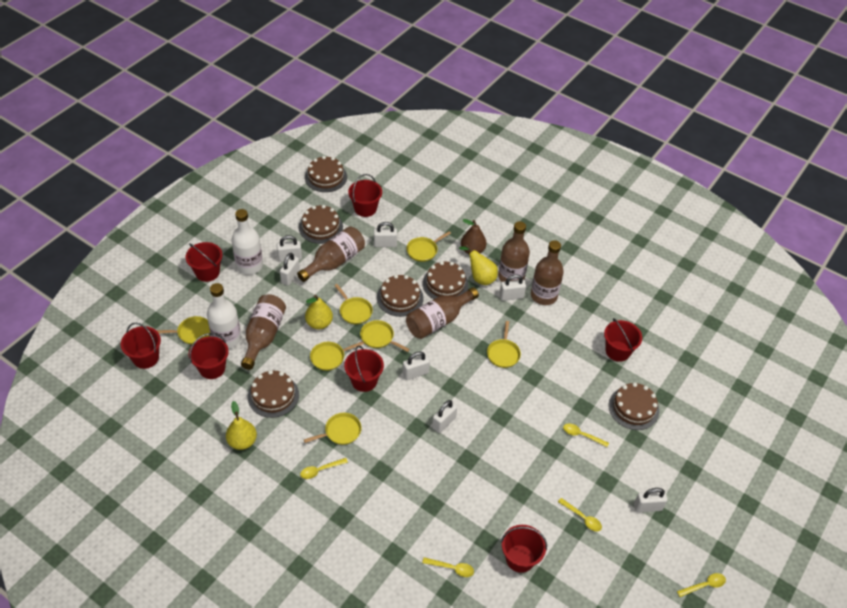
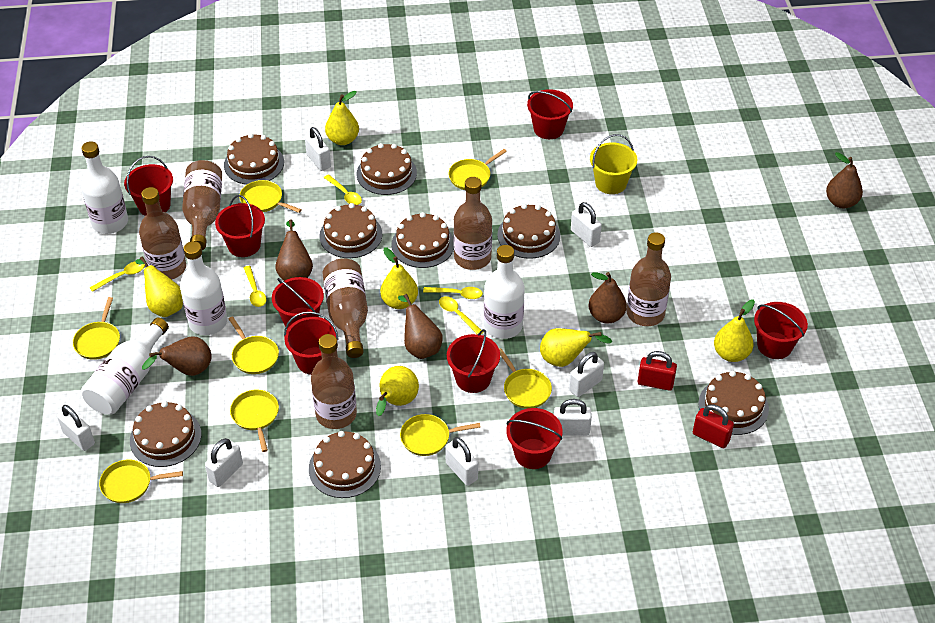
brown bottle: 5 -> 6
brown cake: 6 -> 8
brown pear: 1 -> 5
red bucket: 7 -> 8
red padlock: 0 -> 2
white bottle: 2 -> 4
yellow bucket: 0 -> 1
yellow pan: 7 -> 8
yellow pear: 3 -> 6

